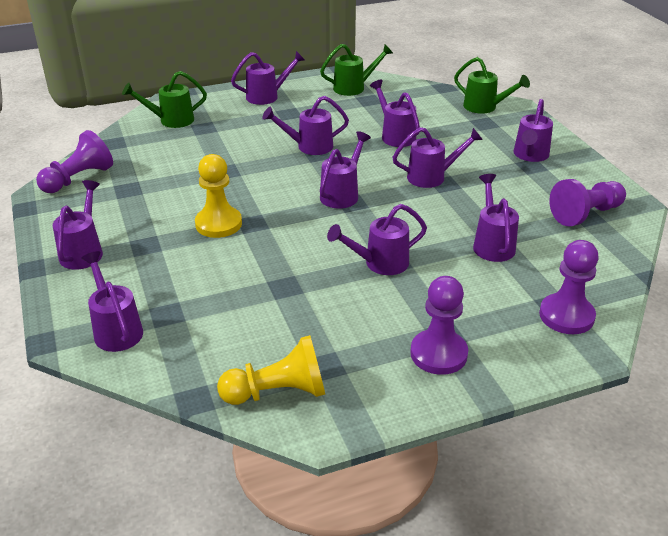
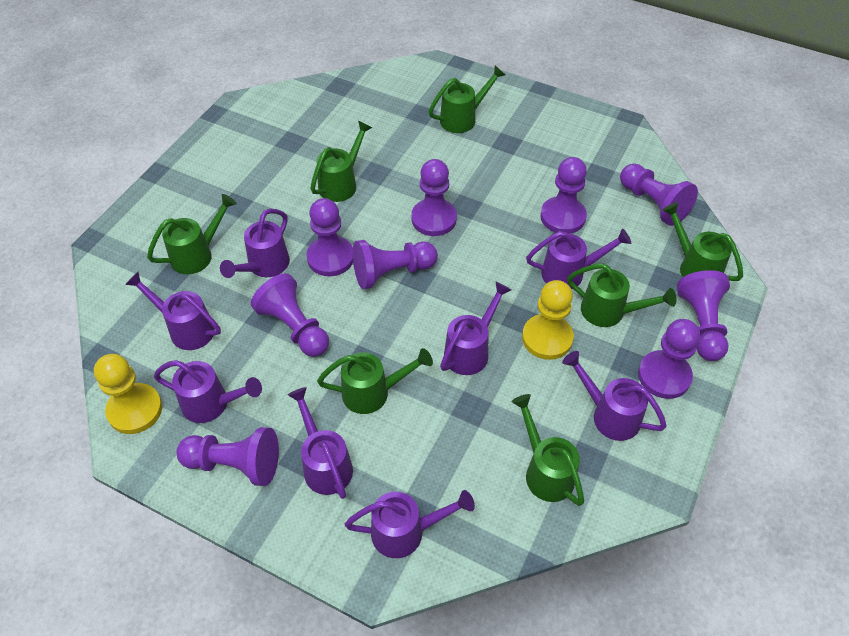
green watering can: 3 -> 7
purple pawn: 4 -> 9
purple watering can: 10 -> 8

